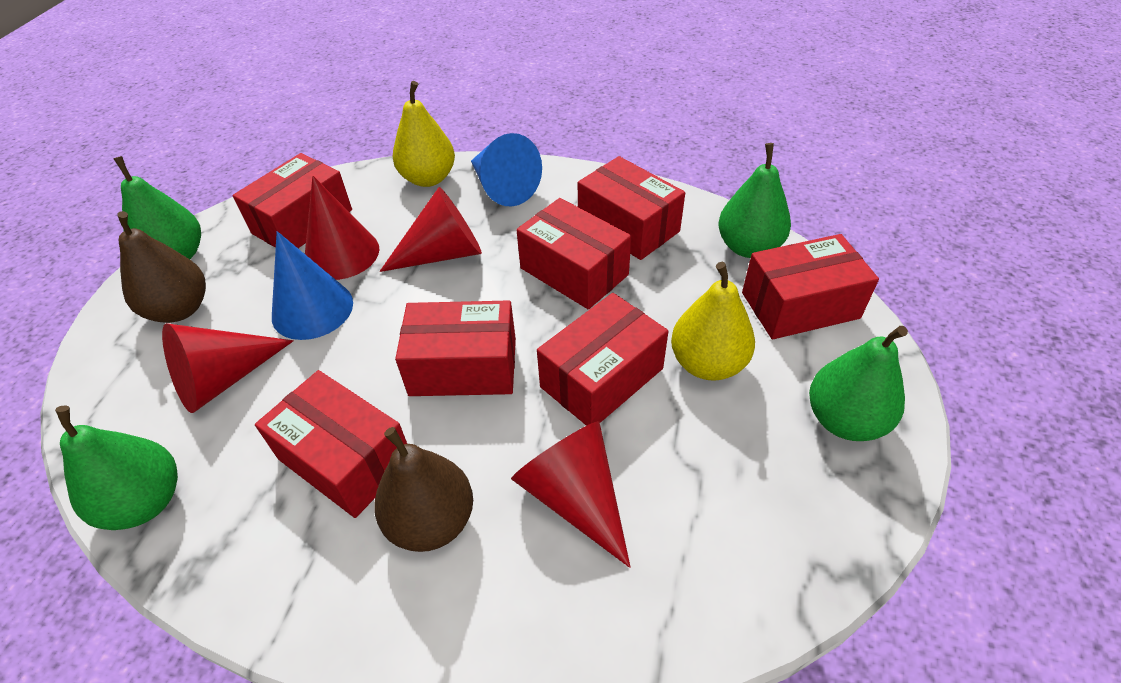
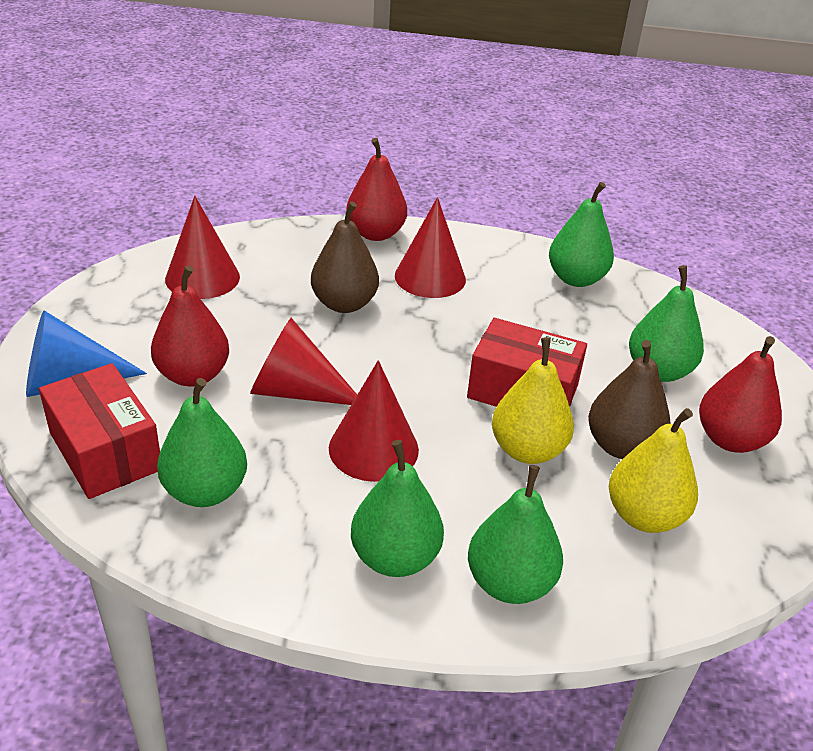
blue cone: 2 -> 1
green pear: 4 -> 5
red box: 7 -> 2
red pear: 0 -> 3

